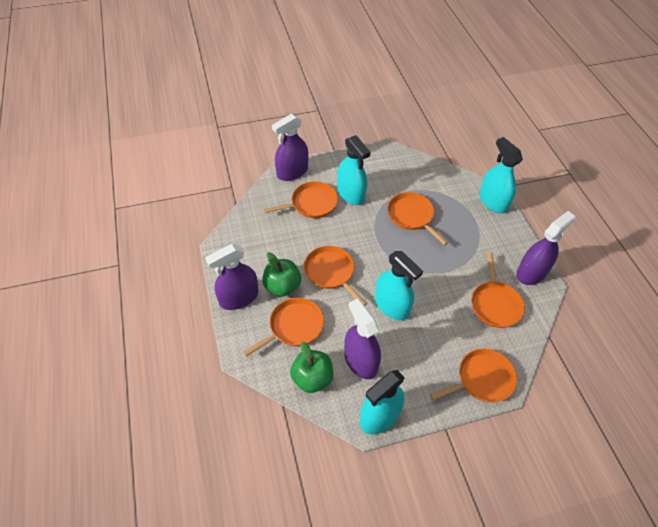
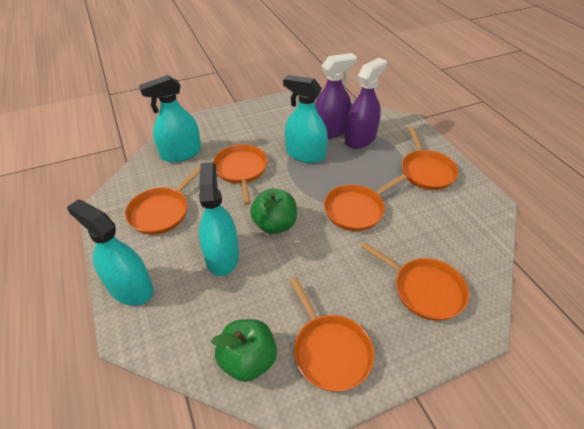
purple spray bottle: 4 -> 2

